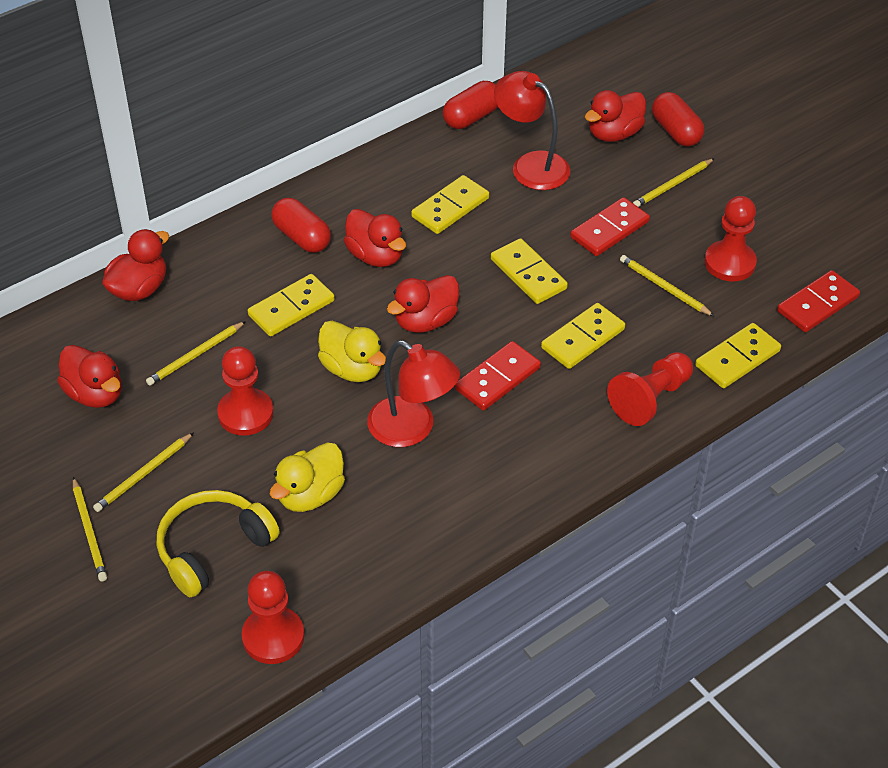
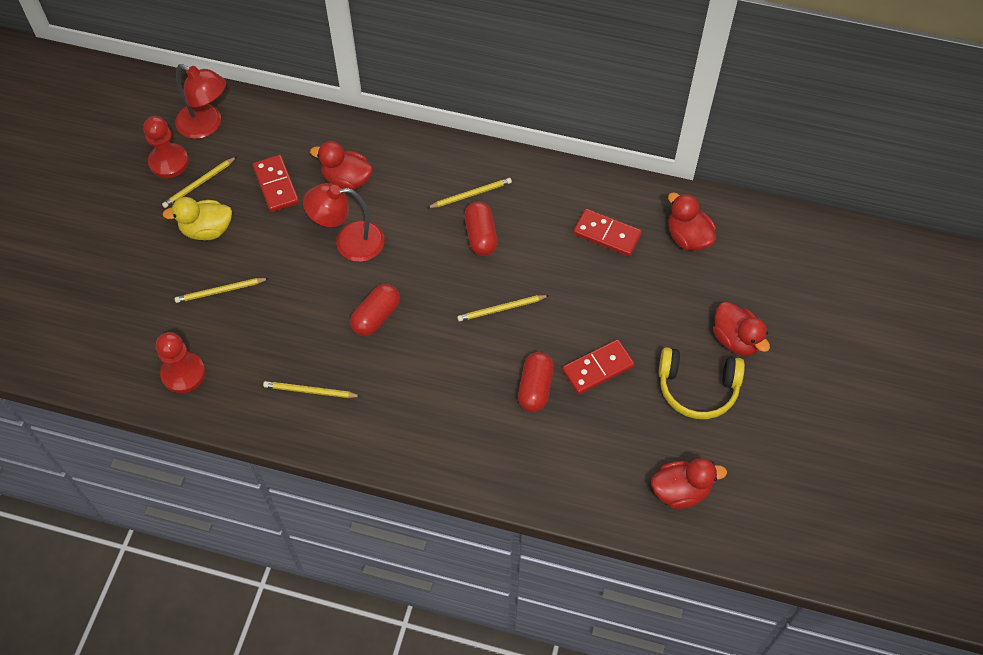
red duck: 5 -> 4
red pawn: 4 -> 2
yellow domino: 5 -> 0
yellow duck: 2 -> 1

